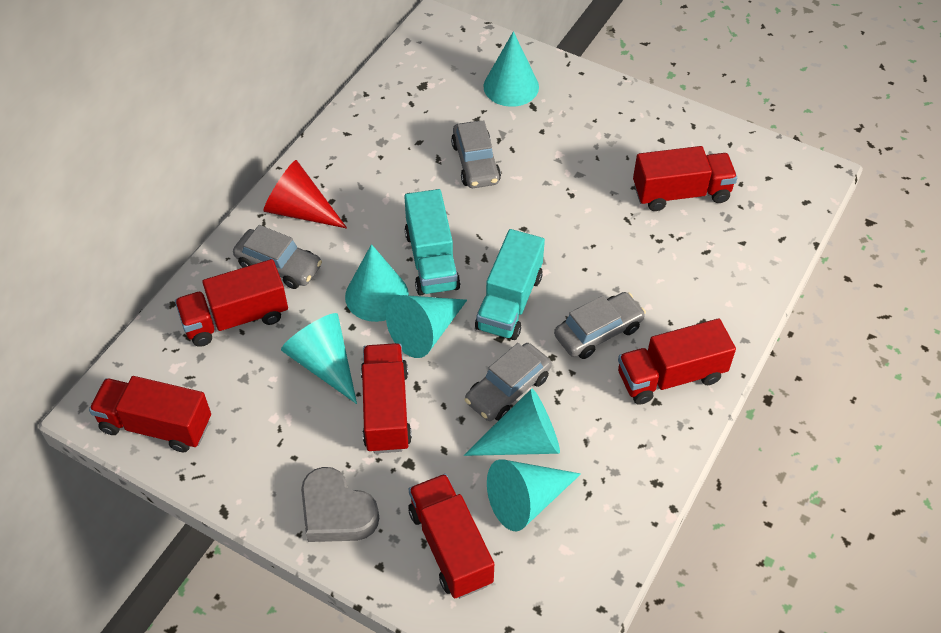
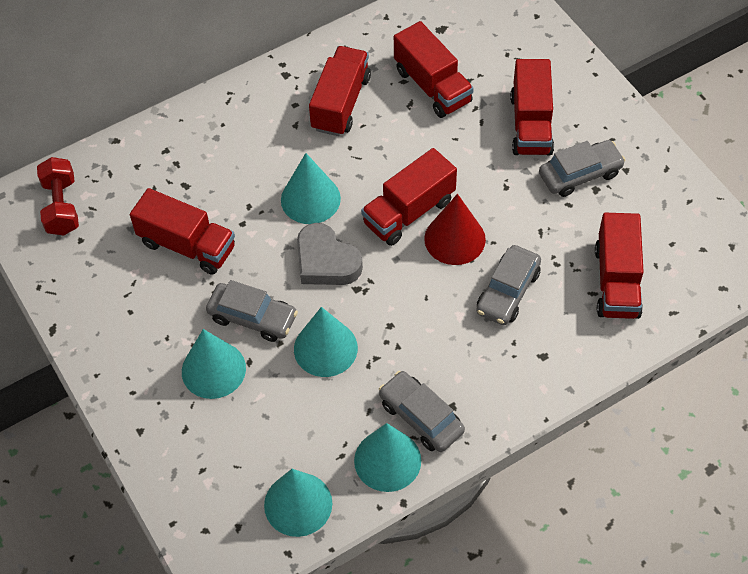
red dumbbell: 0 -> 1
turquoise cone: 6 -> 5
turquoise truck: 2 -> 0

